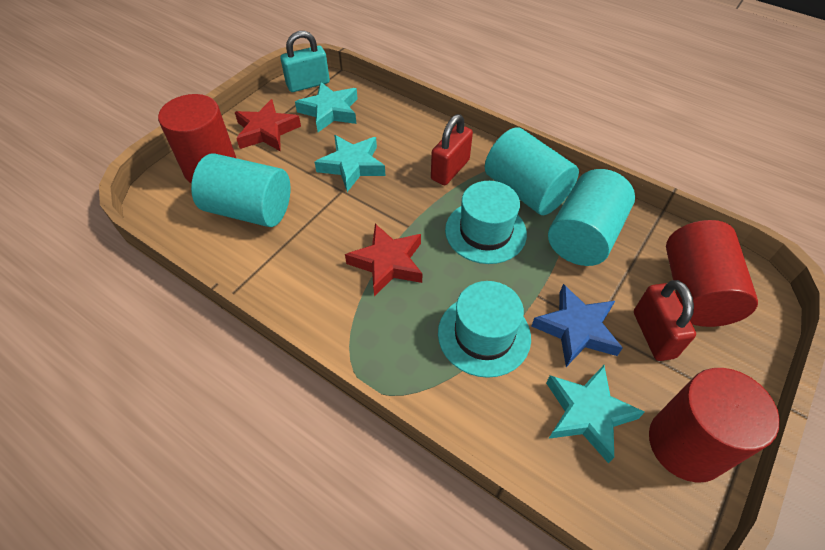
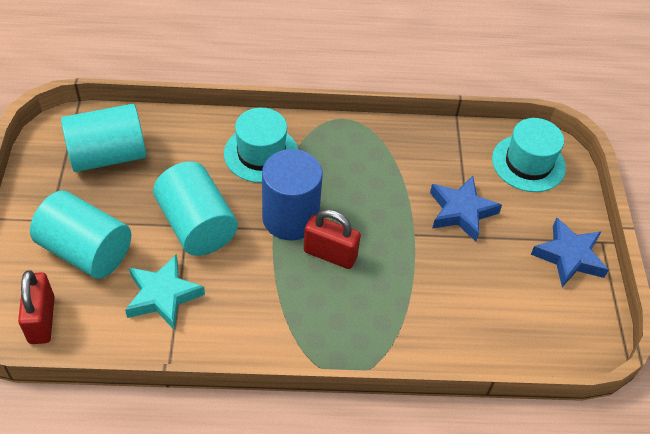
blue cylinder: 0 -> 1
blue star: 1 -> 2
red cylinder: 3 -> 0
red star: 2 -> 0
turquoise padlock: 1 -> 0
turquoise star: 3 -> 1

